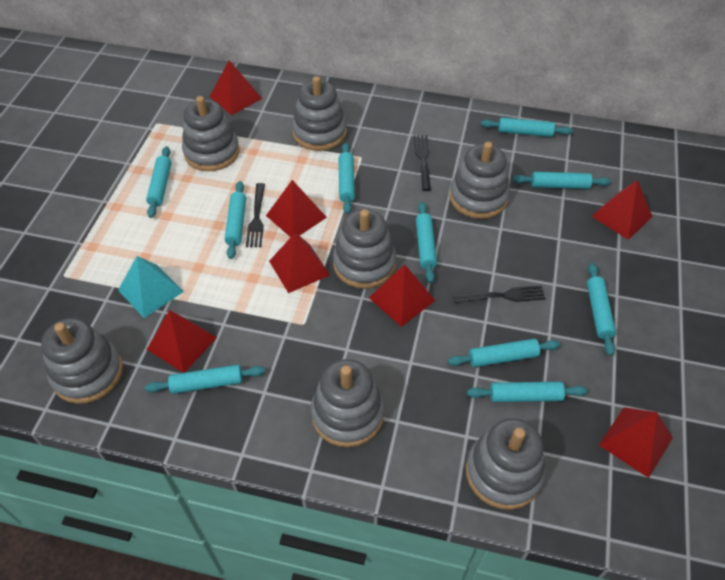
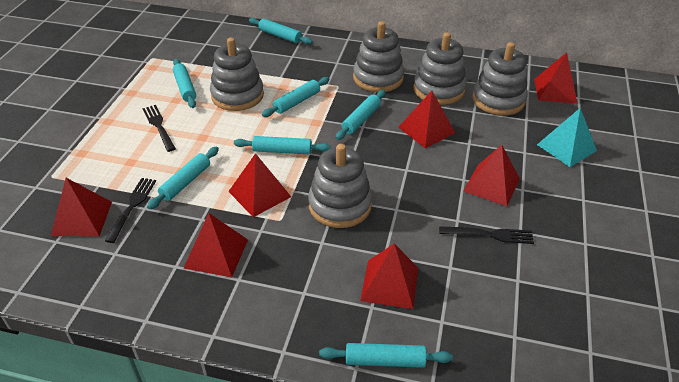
grey stacking toy: 7 -> 5
turquoise rolling pin: 10 -> 7

